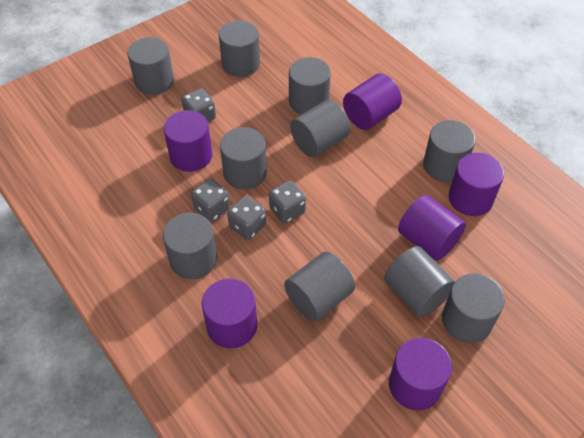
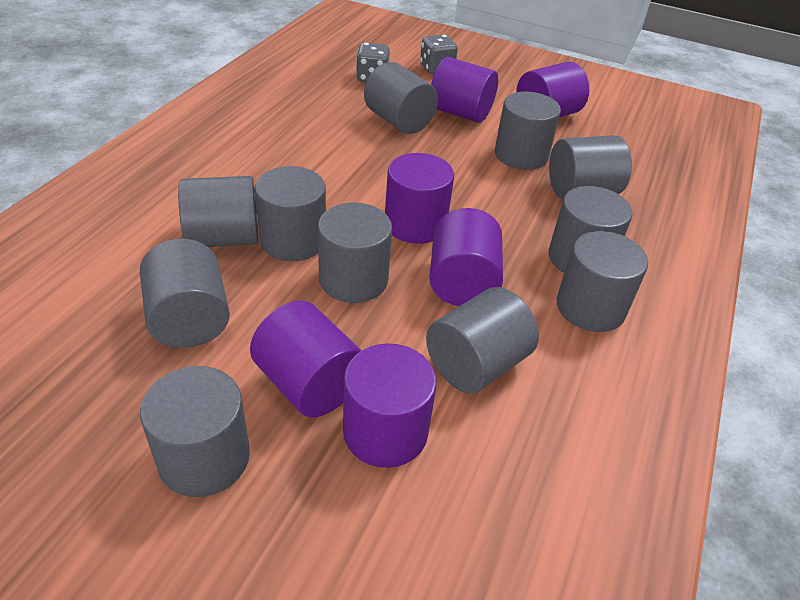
grey cylinder: 10 -> 11
grey dice: 4 -> 2

